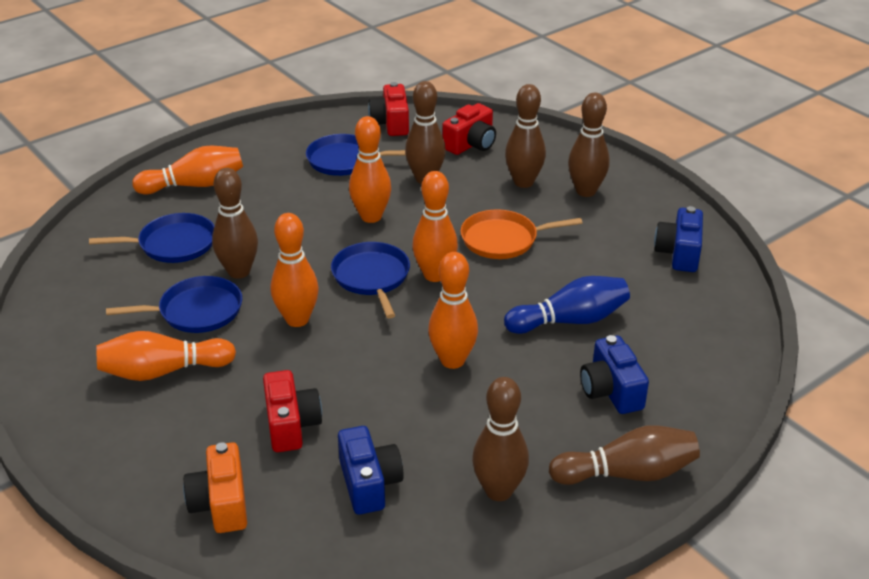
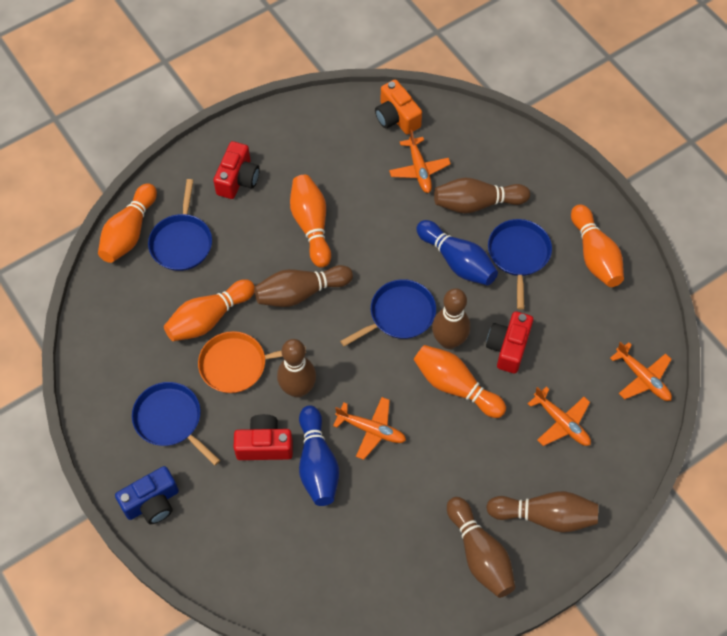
blue bowling pin: 1 -> 2
blue camera: 3 -> 1
orange bowling pin: 6 -> 5
orange plane: 0 -> 4

